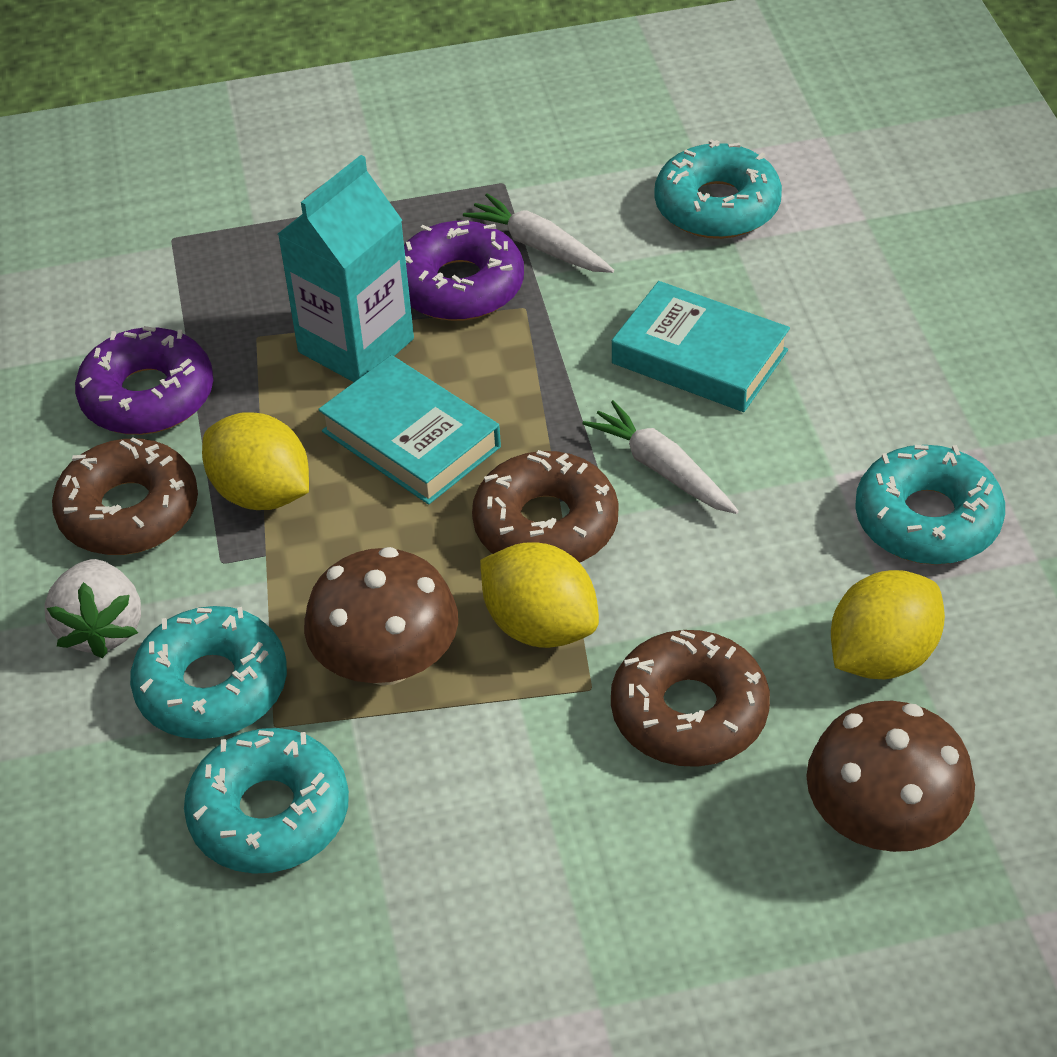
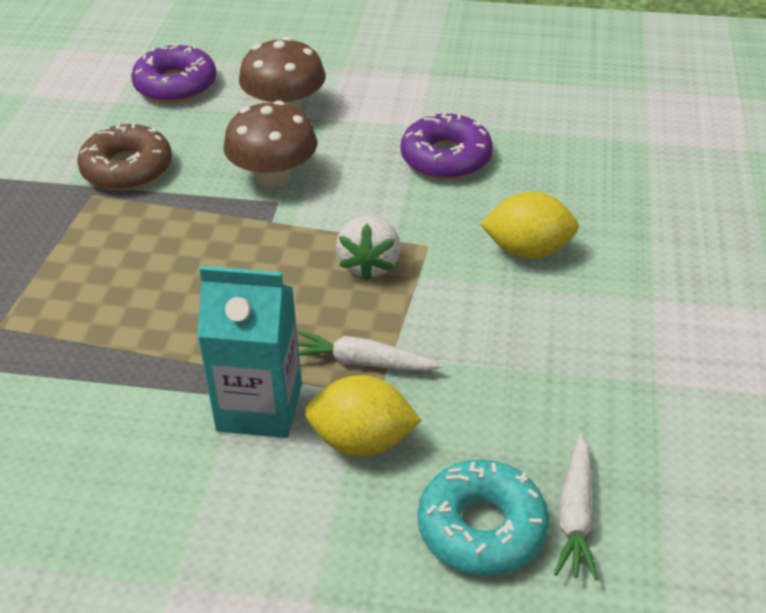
brown donut: 3 -> 1
turquoise book: 2 -> 0
turquoise donut: 4 -> 1
yellow lemon: 3 -> 2

